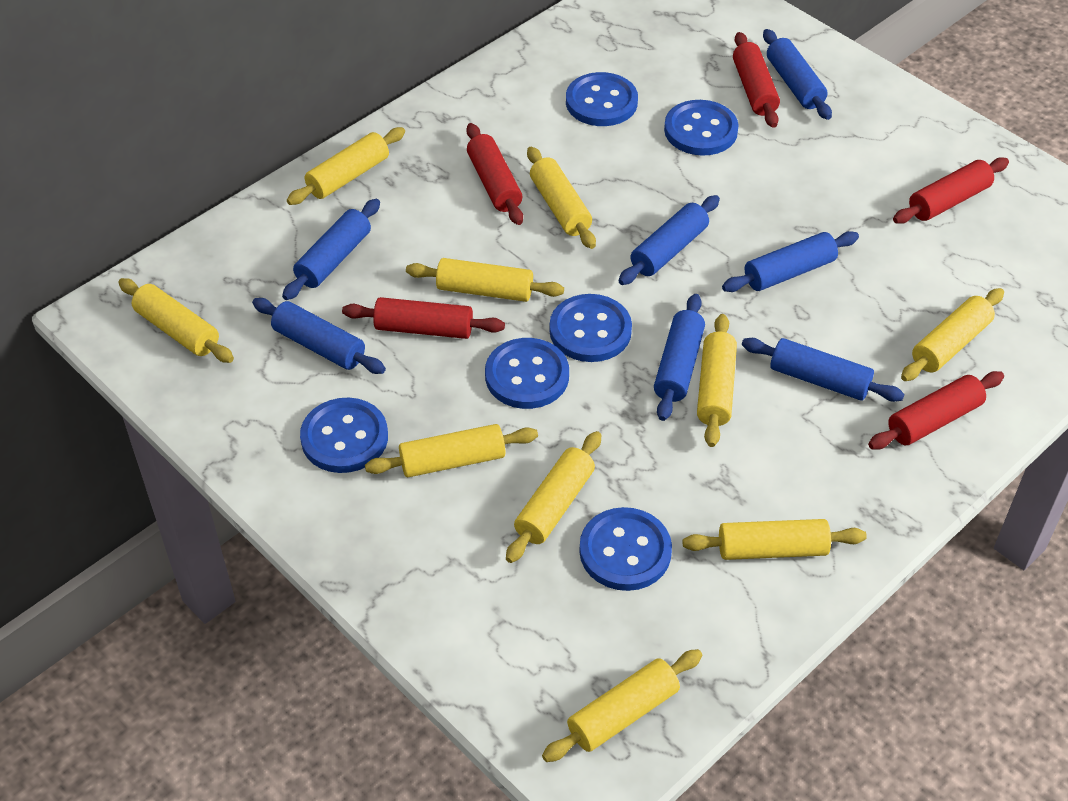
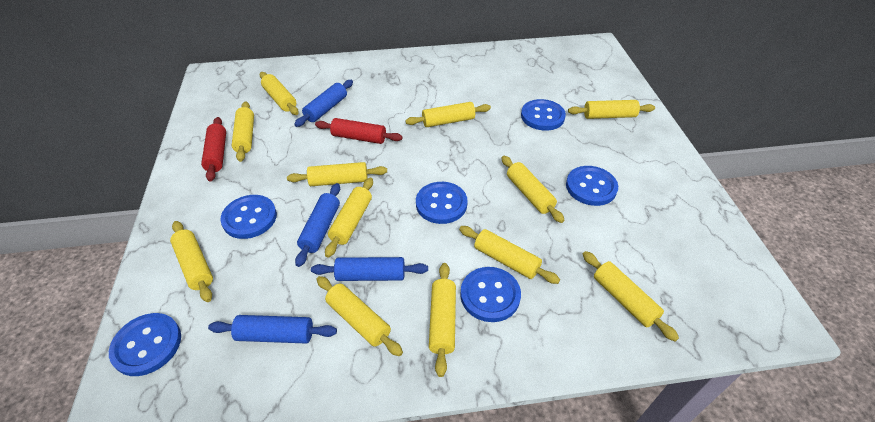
blue rolling pin: 7 -> 4
red rolling pin: 5 -> 2
yellow rolling pin: 10 -> 12

